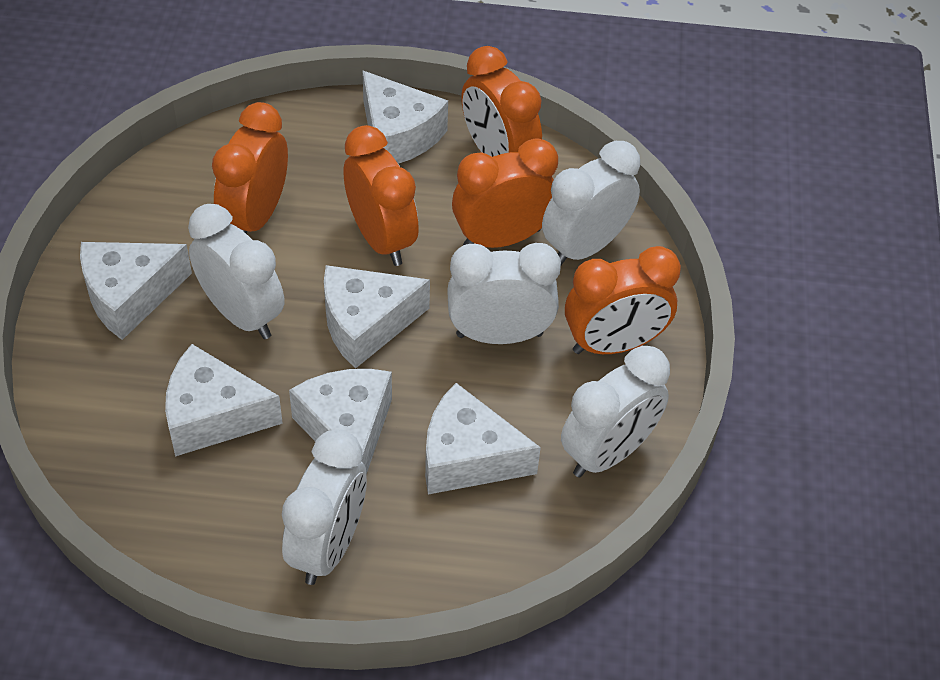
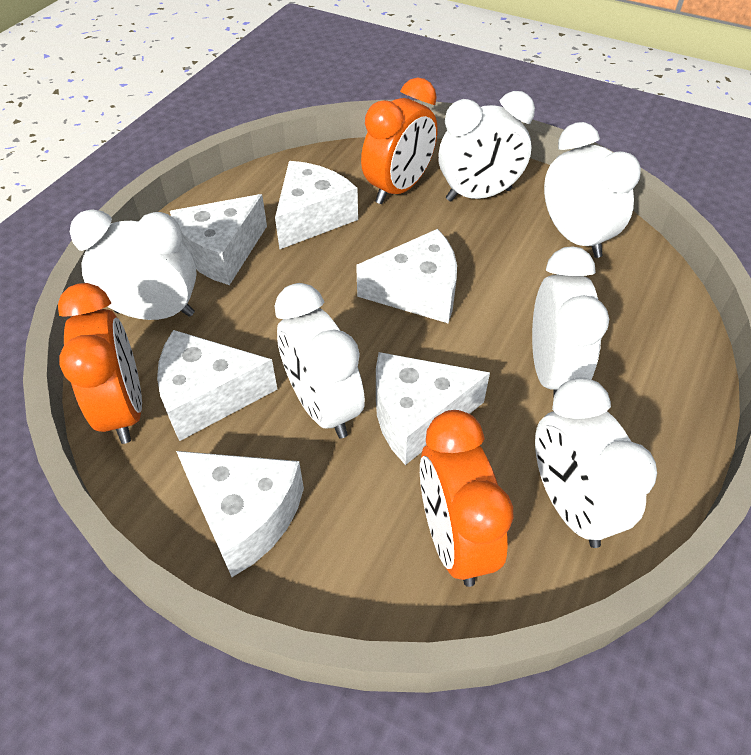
orange clock: 5 -> 3
white clock: 5 -> 6

